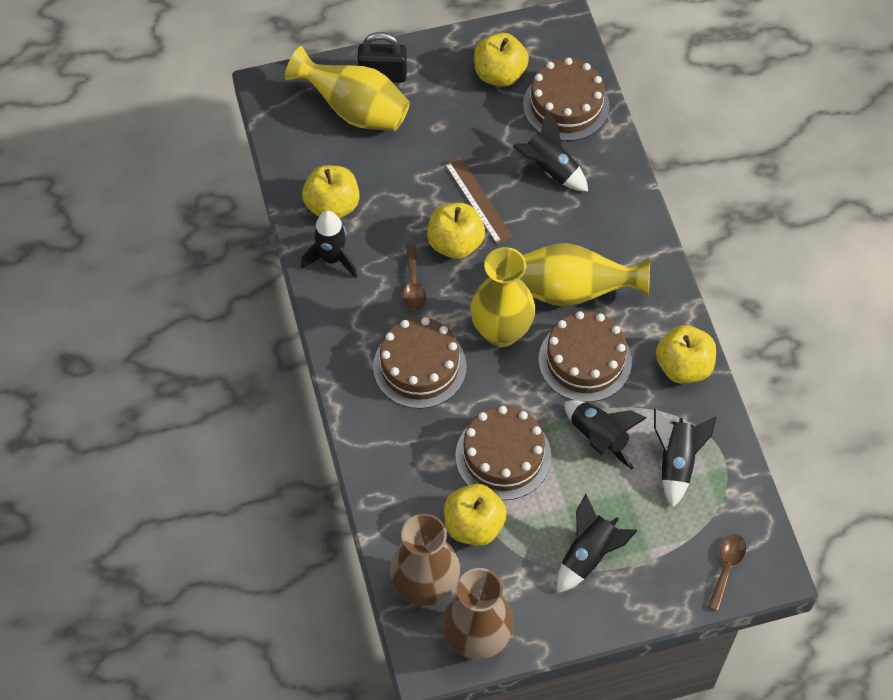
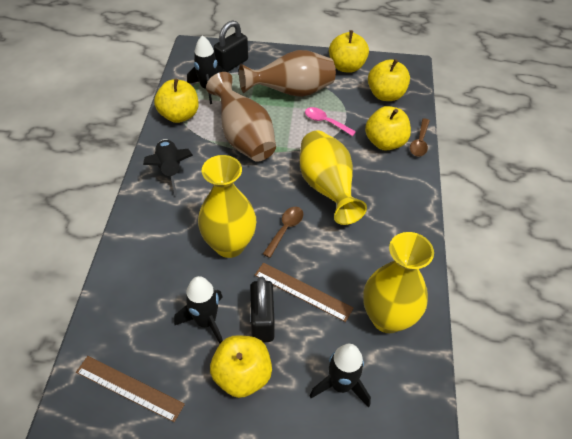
black padlock: 1 -> 2
black rocket: 5 -> 4
brown cake: 4 -> 0
brown ruler: 1 -> 2
pink spoon: 0 -> 1

